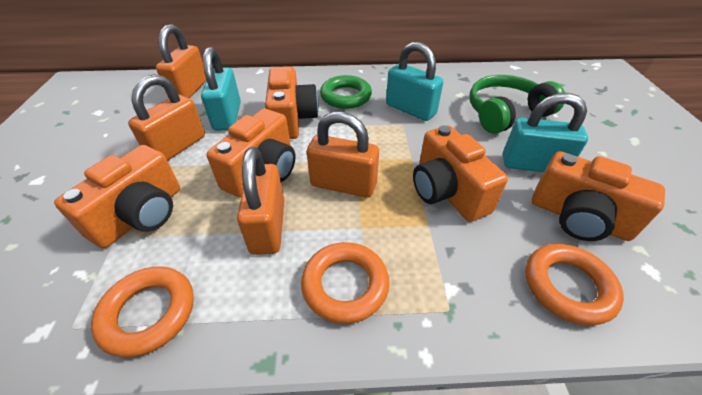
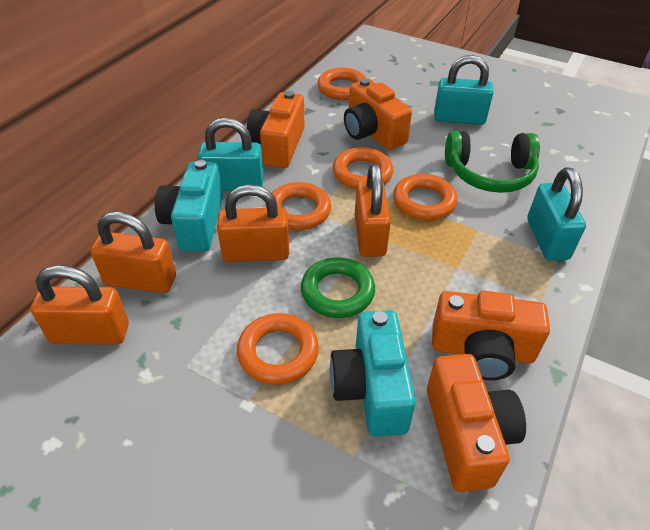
orange camera: 5 -> 4
orange ring: 3 -> 5
turquoise camera: 0 -> 2

